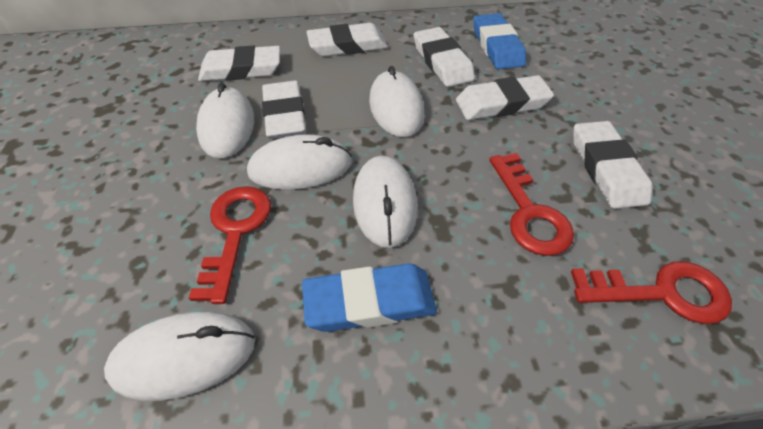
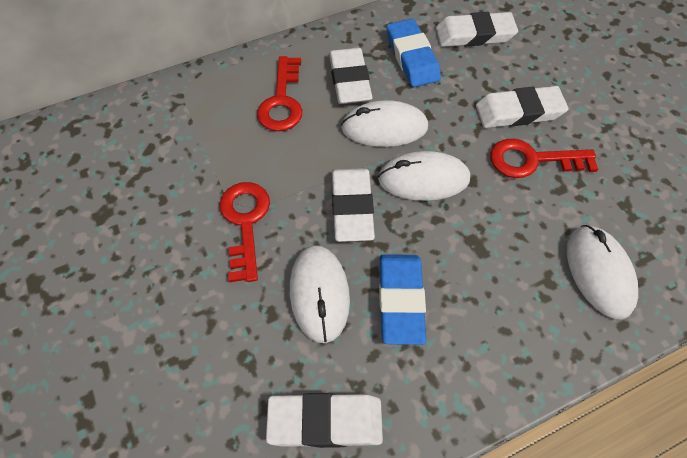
white eraser: 6 -> 5
white mouse: 5 -> 4

